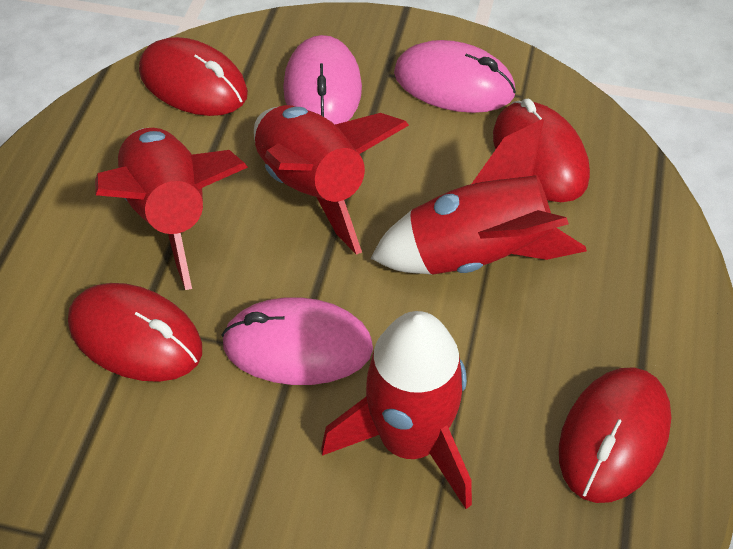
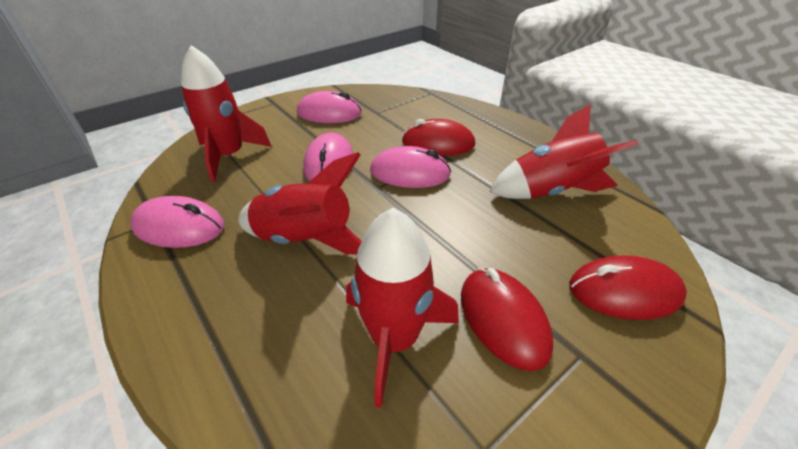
pink mouse: 3 -> 4
red mouse: 4 -> 3

